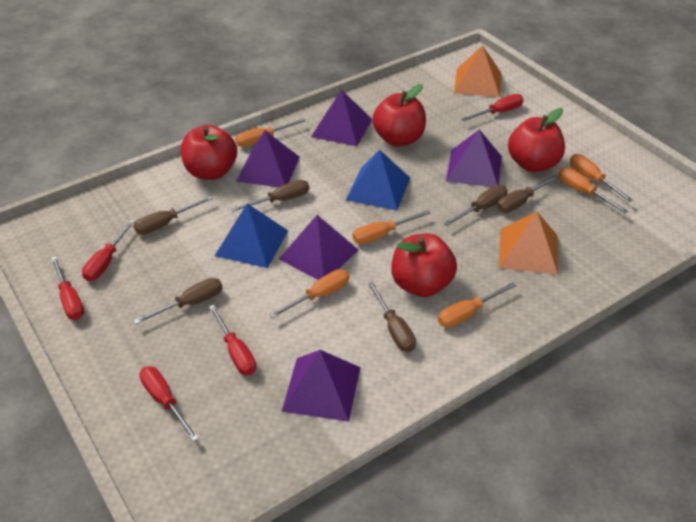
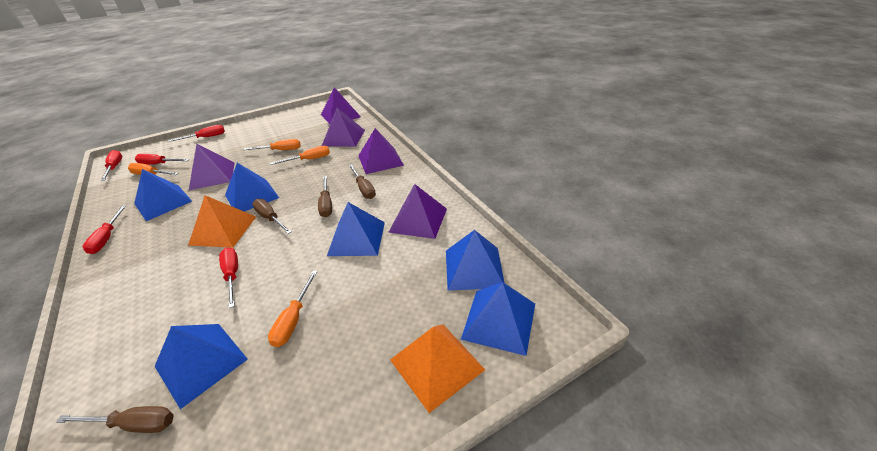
blue pyramid: 2 -> 6
brown screwdriver: 6 -> 4
orange screwdriver: 6 -> 4
red apple: 4 -> 0

